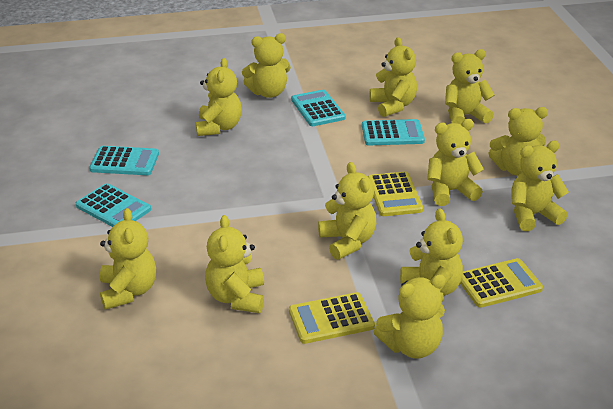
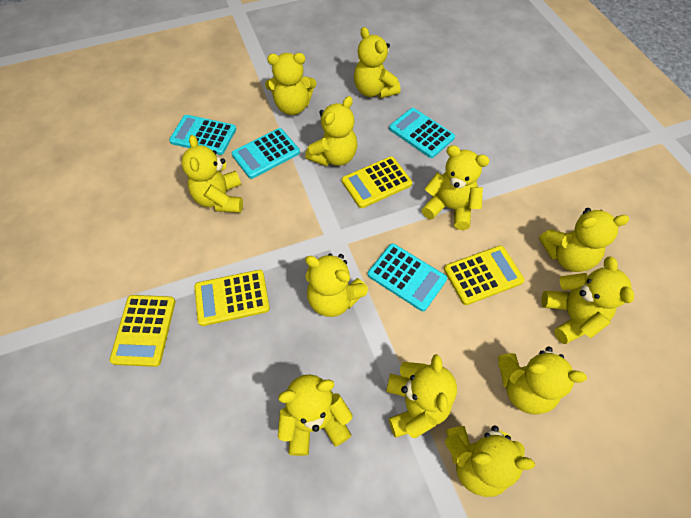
yellow calculator: 3 -> 4

